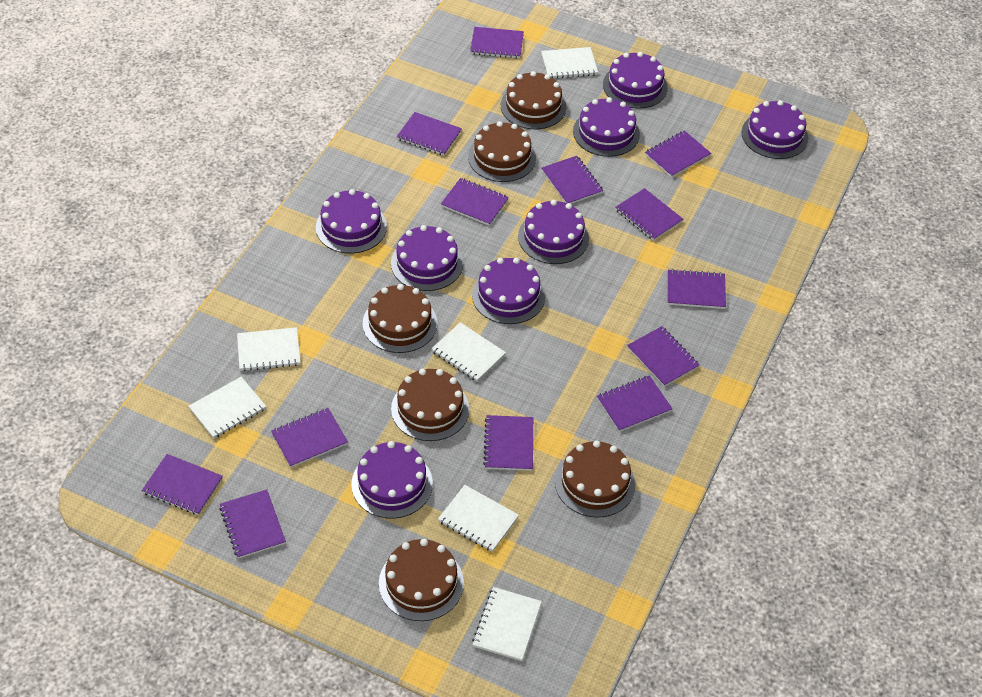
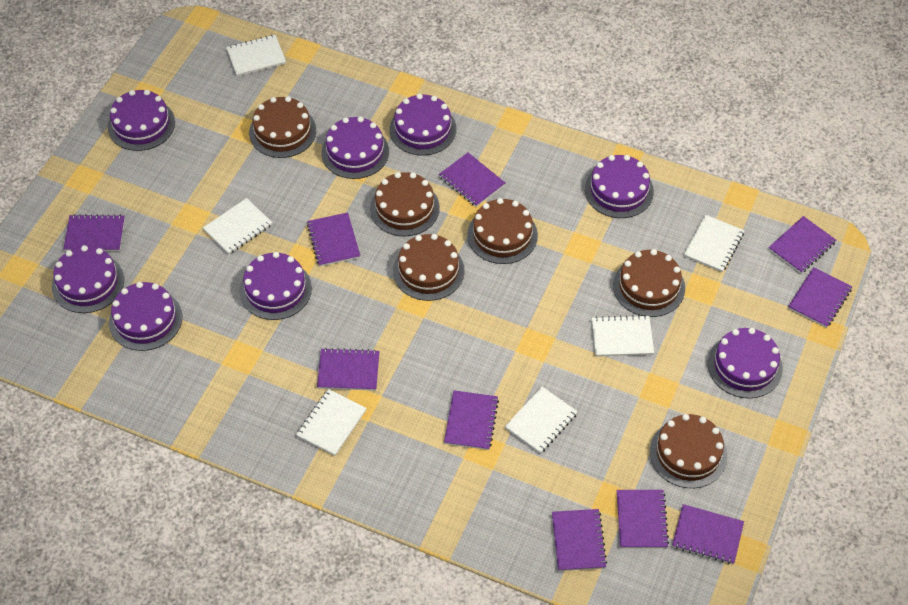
purple notebook: 13 -> 10

